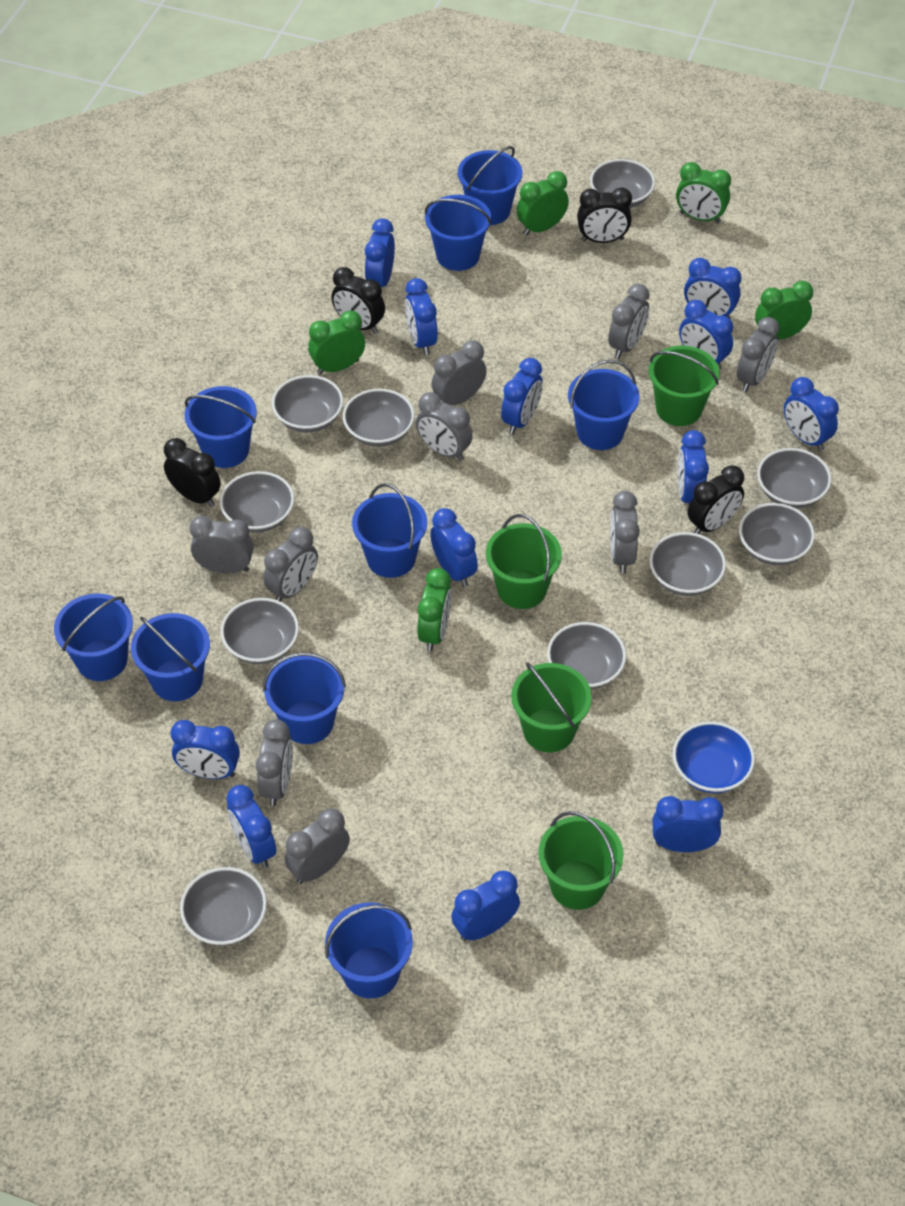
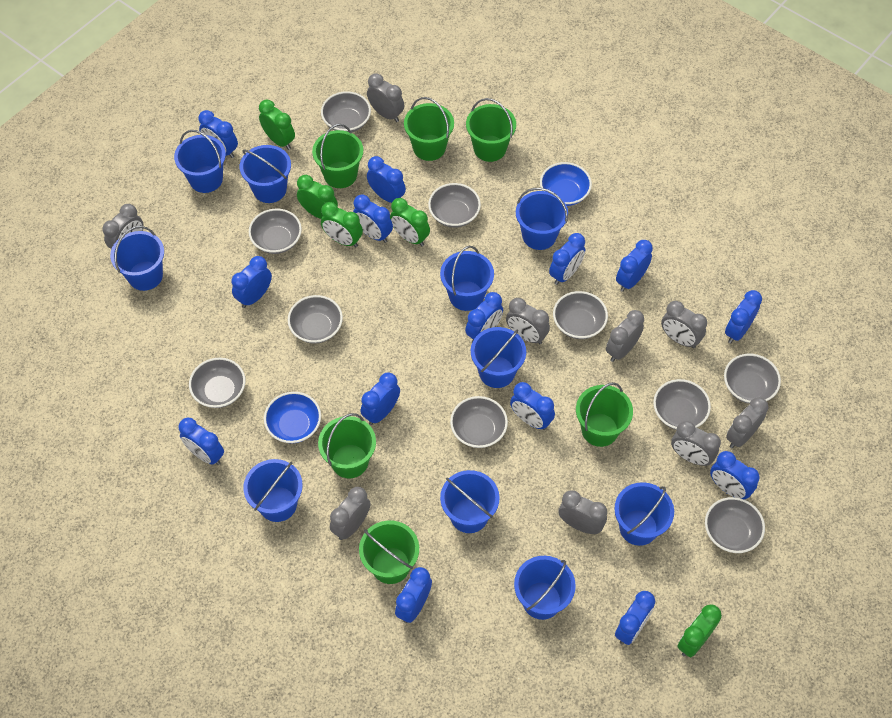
black clock: 4 -> 0
blue bowl: 1 -> 2
blue bucket: 9 -> 10
blue clock: 12 -> 14
green bucket: 4 -> 6

